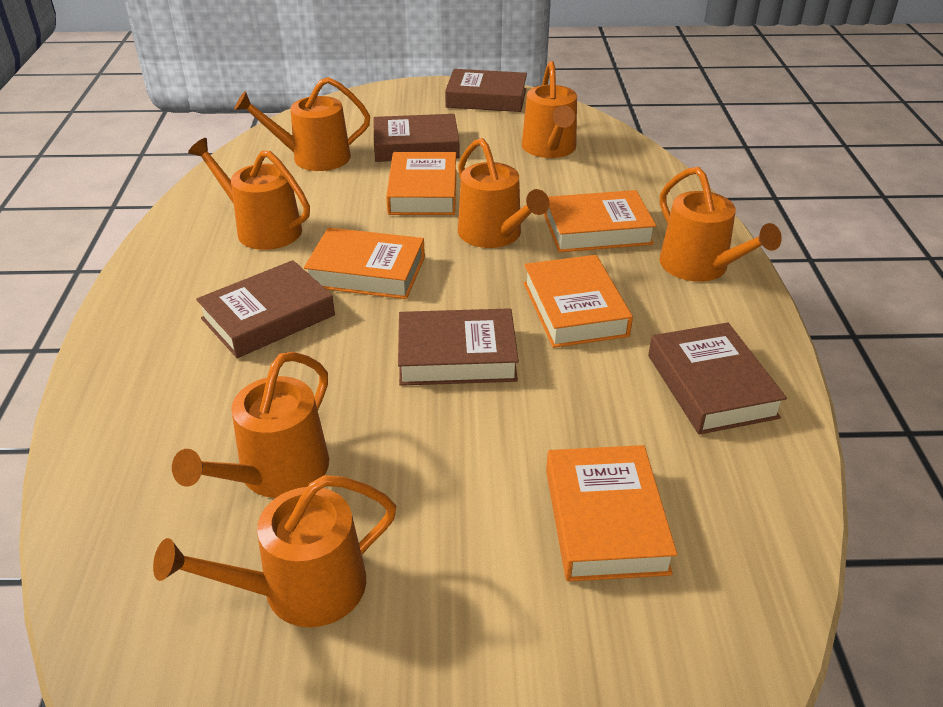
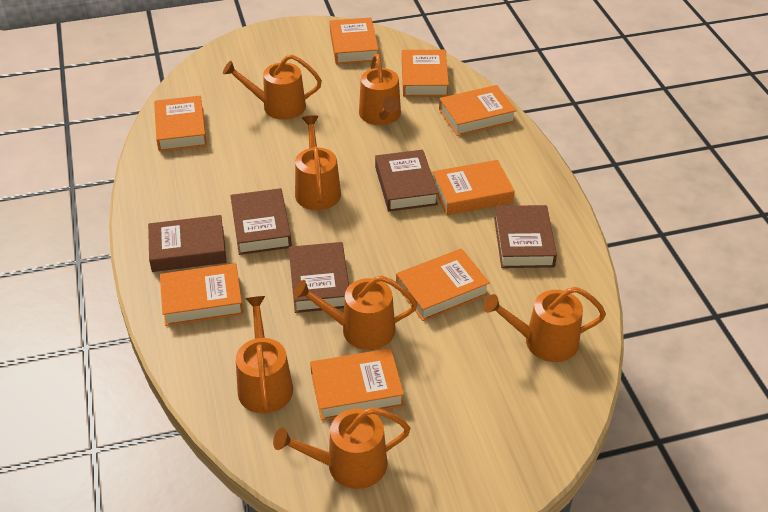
orange book: 5 -> 8

